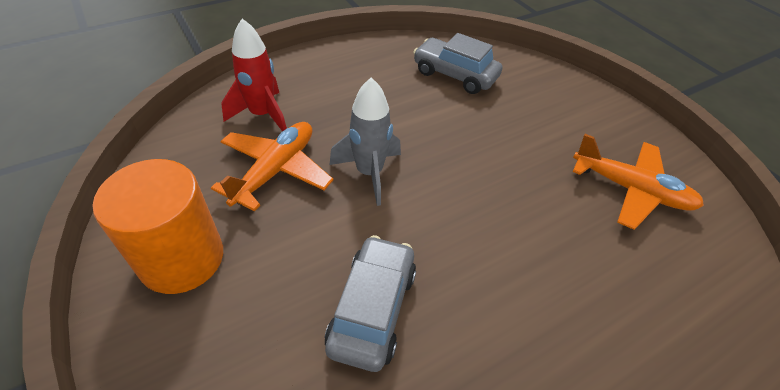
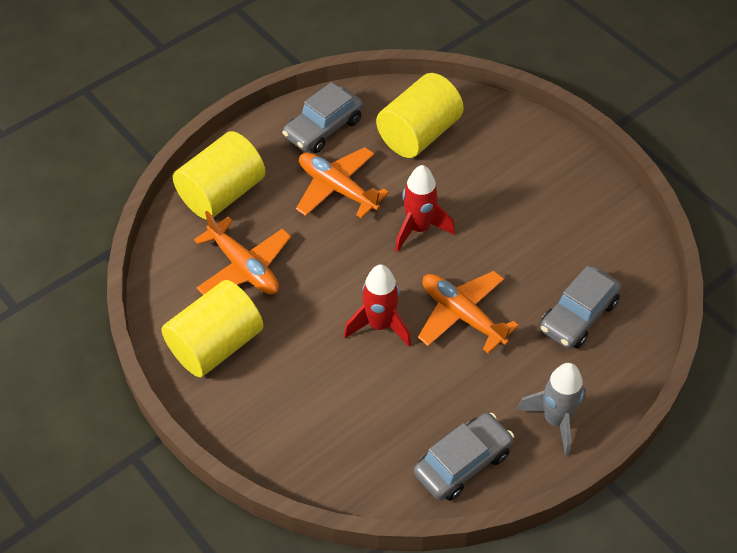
grey car: 2 -> 3
orange cylinder: 1 -> 0
orange plane: 2 -> 3
red rocket: 1 -> 2
yellow cylinder: 0 -> 3

